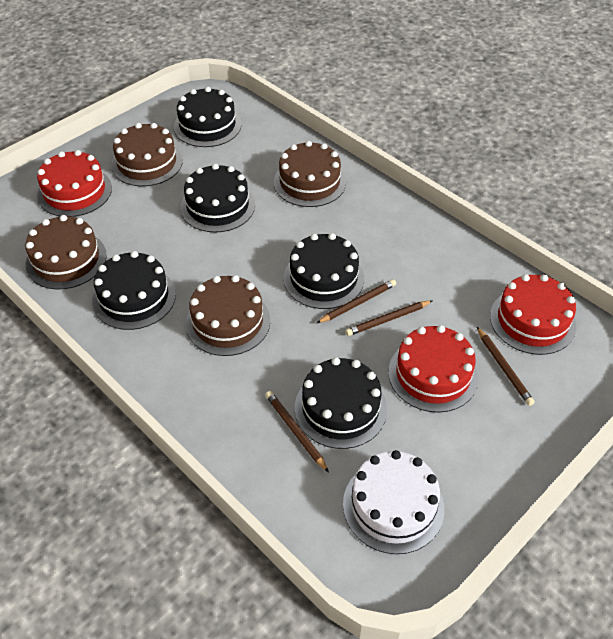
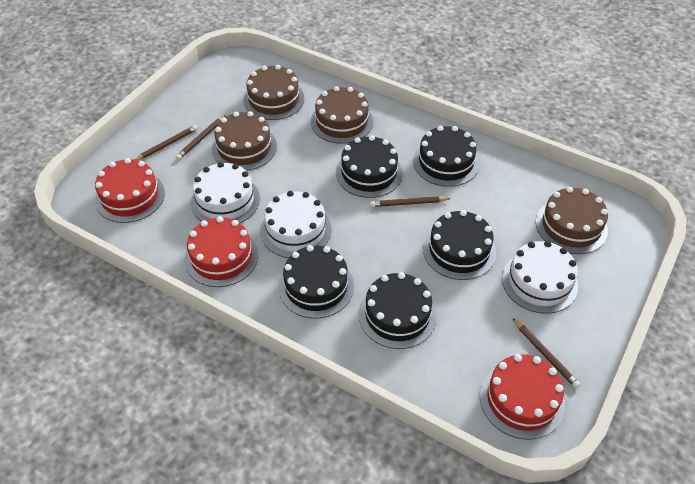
white cake: 1 -> 3

